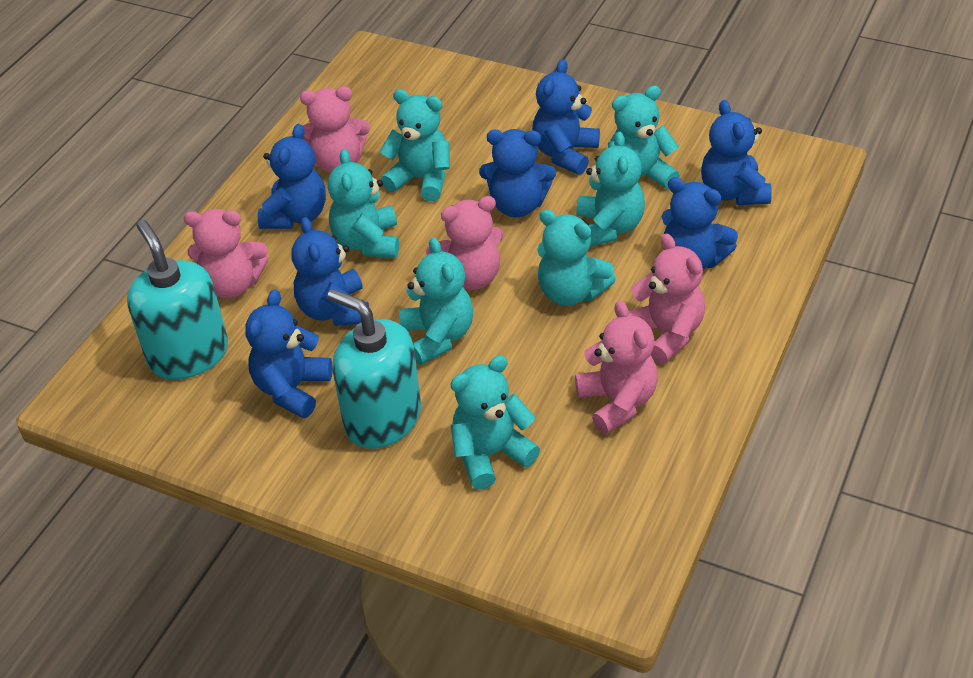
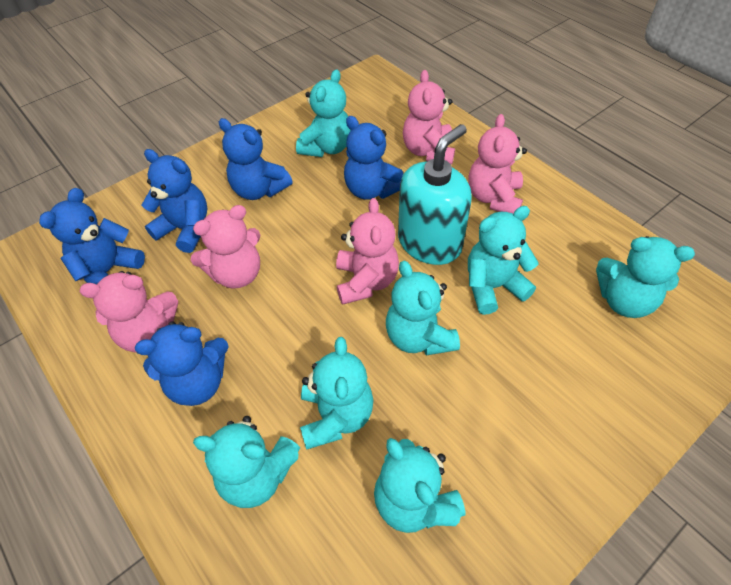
blue teddy bear: 7 -> 5
turquoise soap dispenser: 2 -> 1

